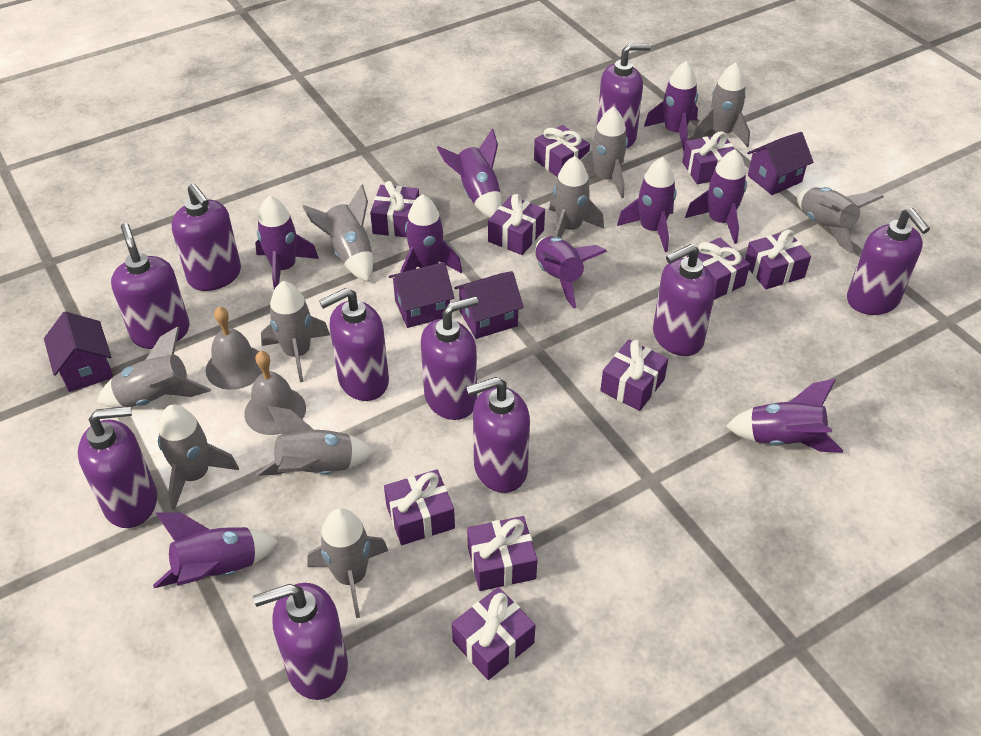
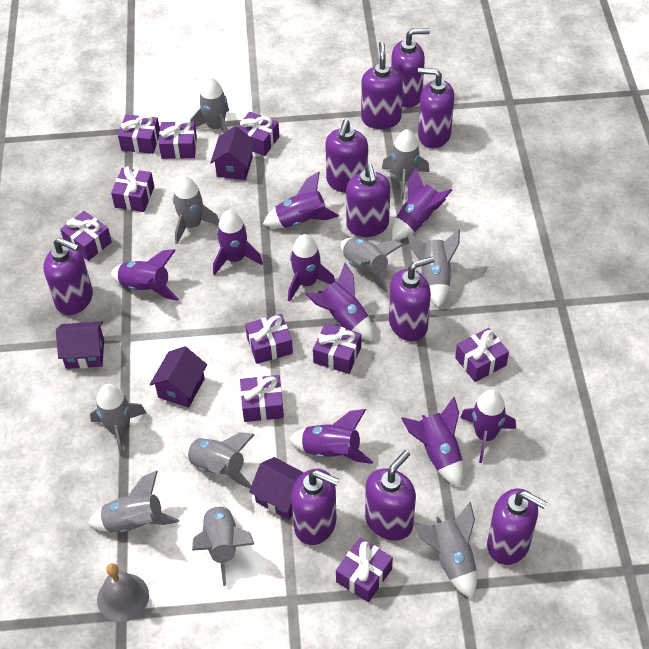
grey bell: 2 -> 1

